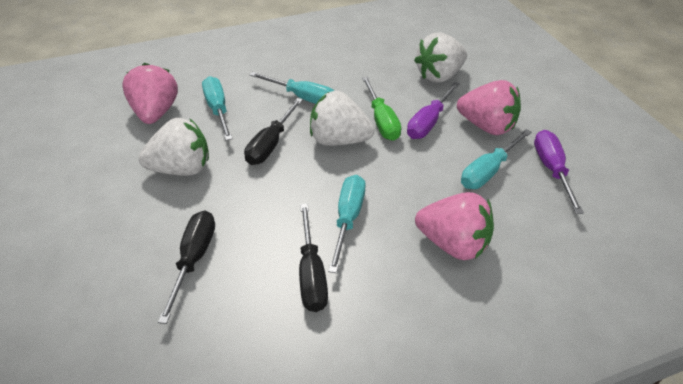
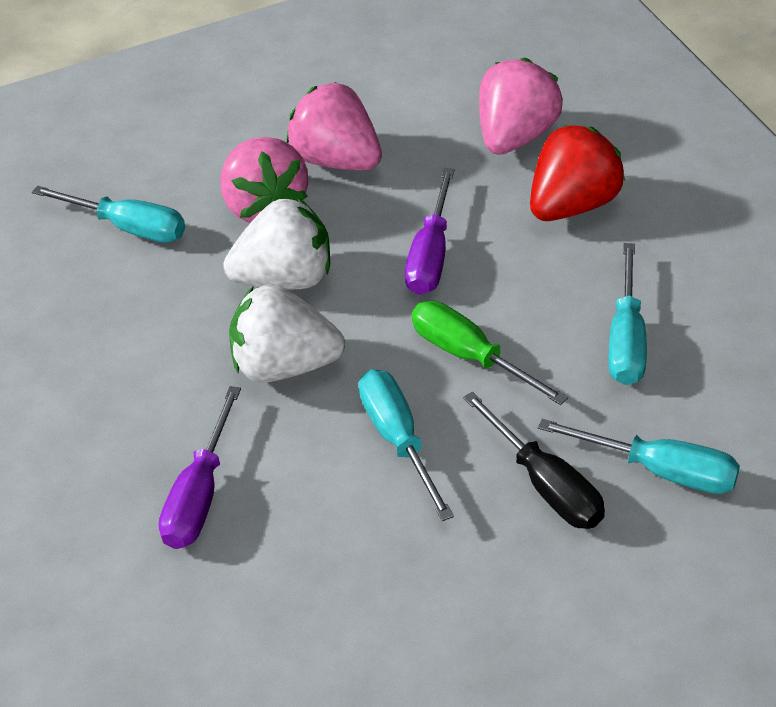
black screwdriver: 3 -> 1
red strawberry: 0 -> 1
white strawberry: 3 -> 2

